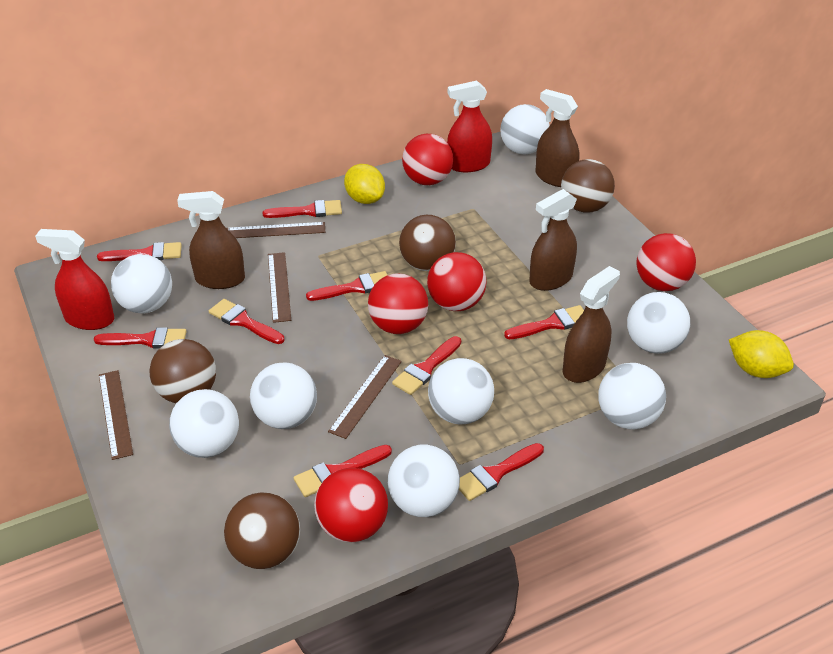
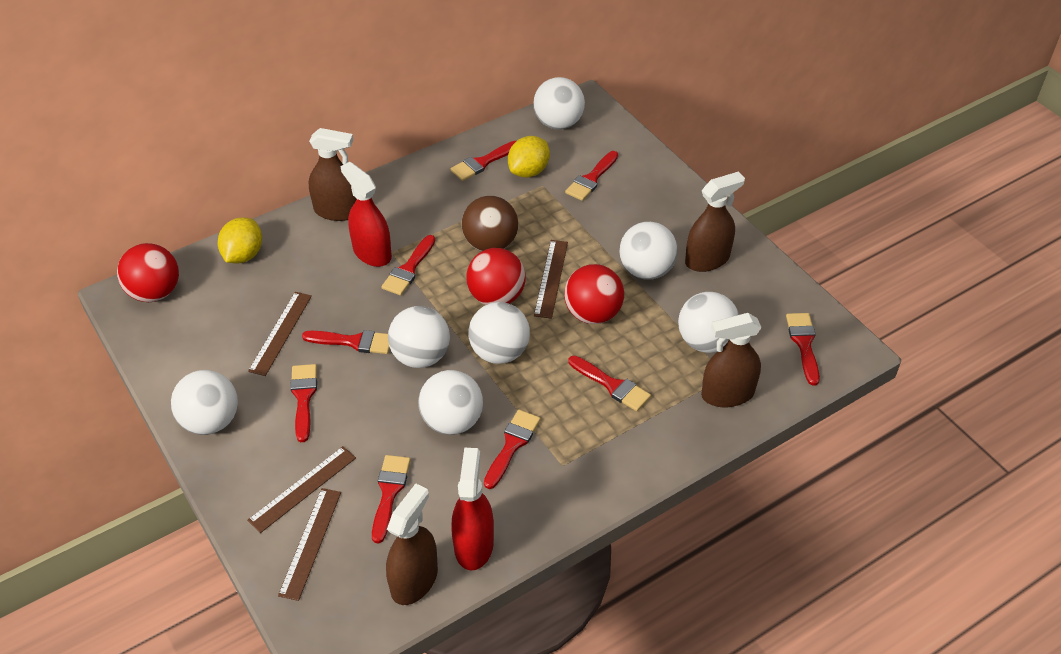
brown ball: 4 -> 1
red ball: 5 -> 3
white ball: 8 -> 7

